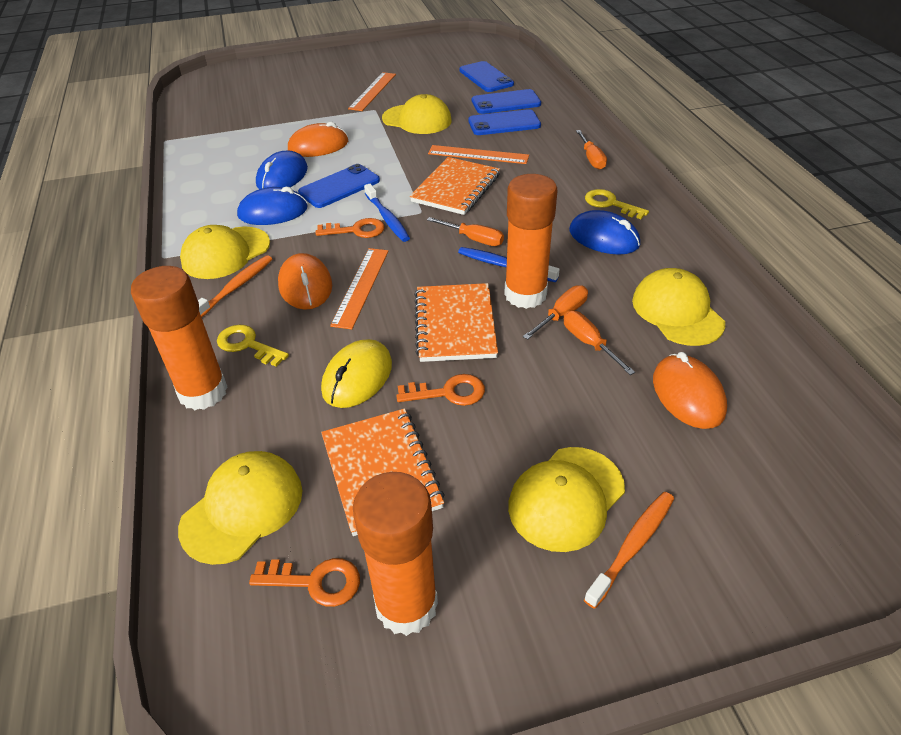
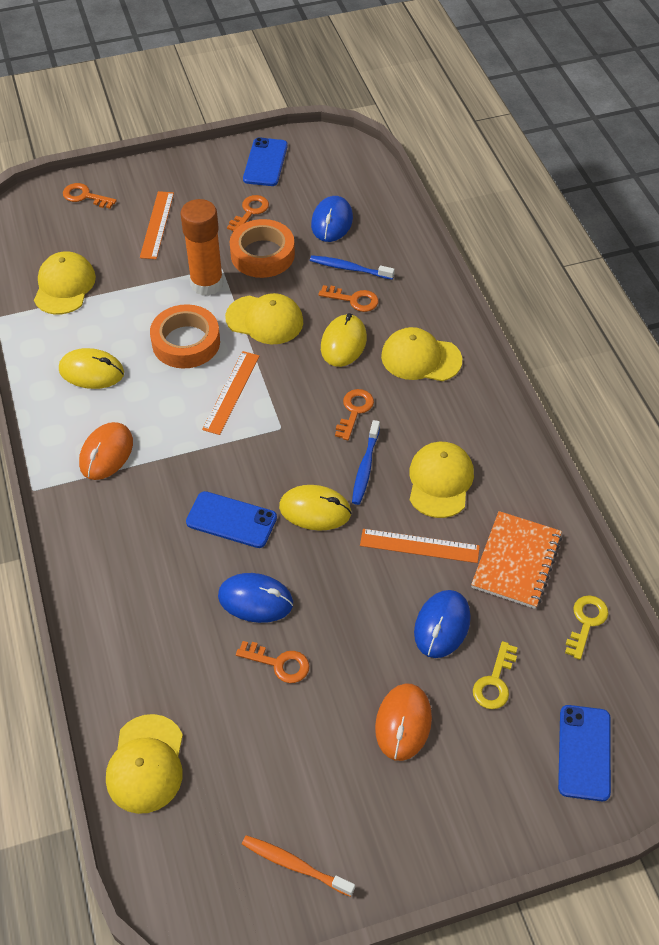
blue phone: 4 -> 3
orange glue stick: 3 -> 1
orange key: 3 -> 5
orange mouse: 3 -> 2
orange notebook: 3 -> 1
orange screwdriver: 4 -> 0
orange tape: 0 -> 2
orange toothbrush: 2 -> 1
yellow mouse: 1 -> 3

